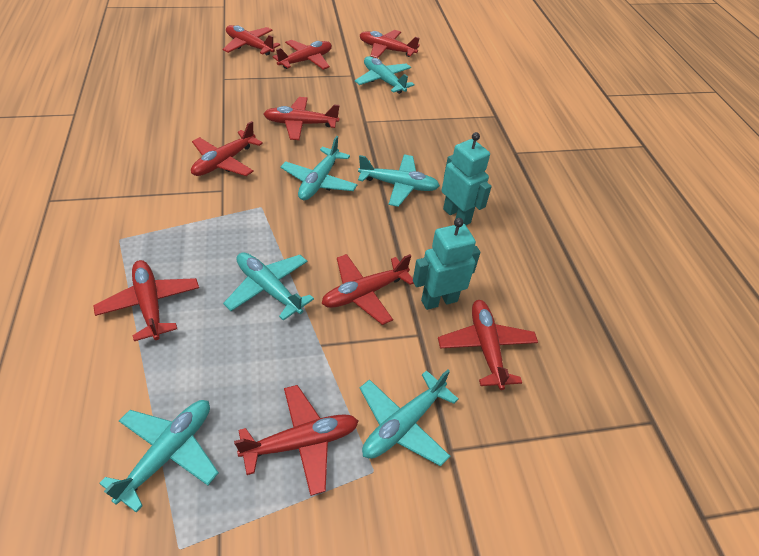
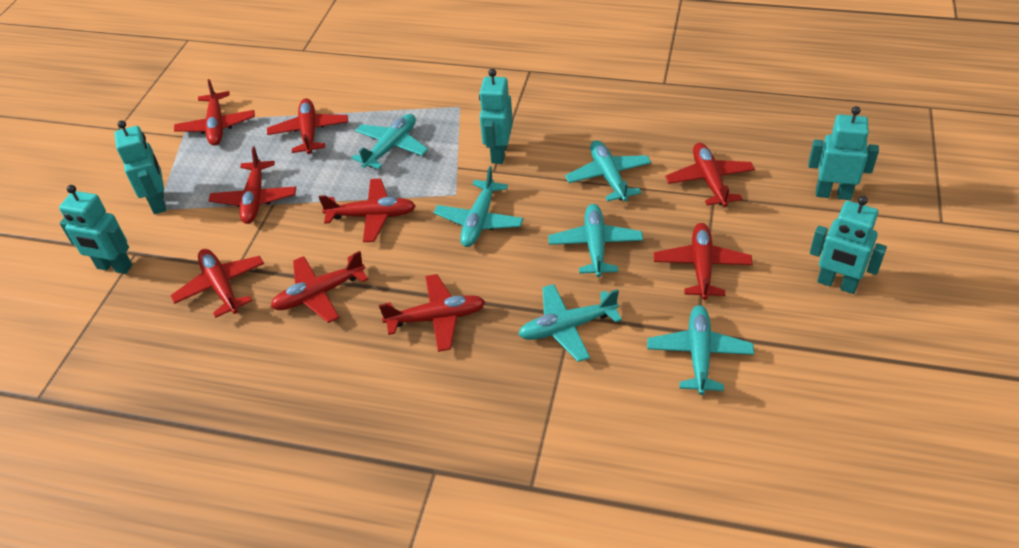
turquoise robot: 2 -> 5

